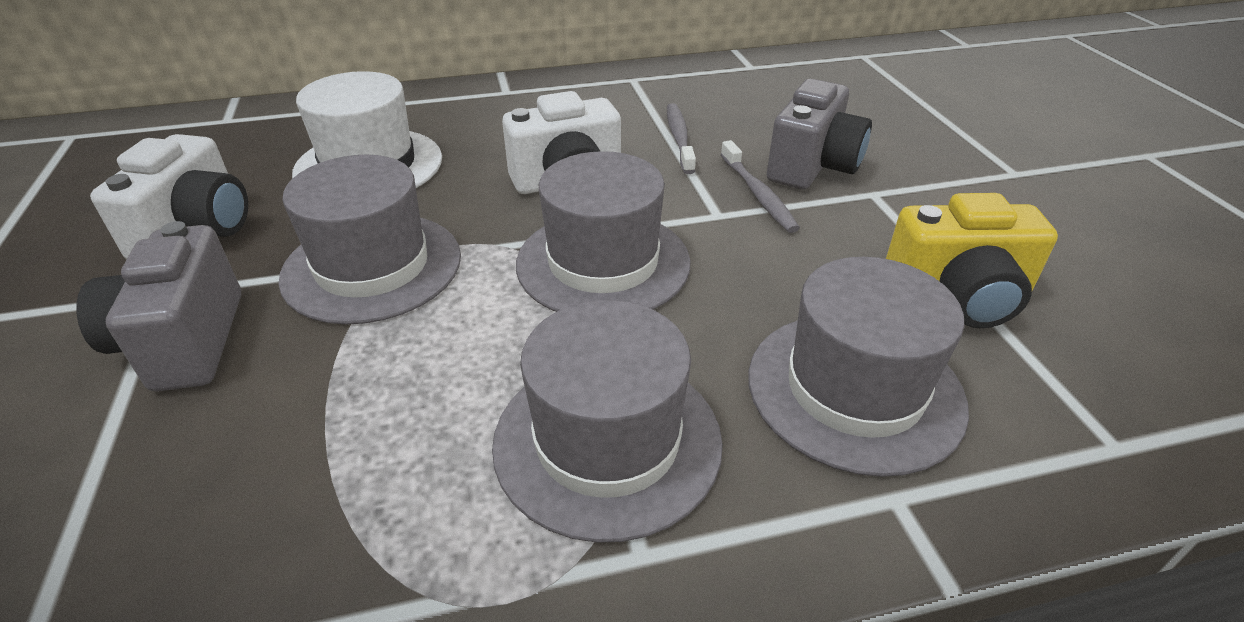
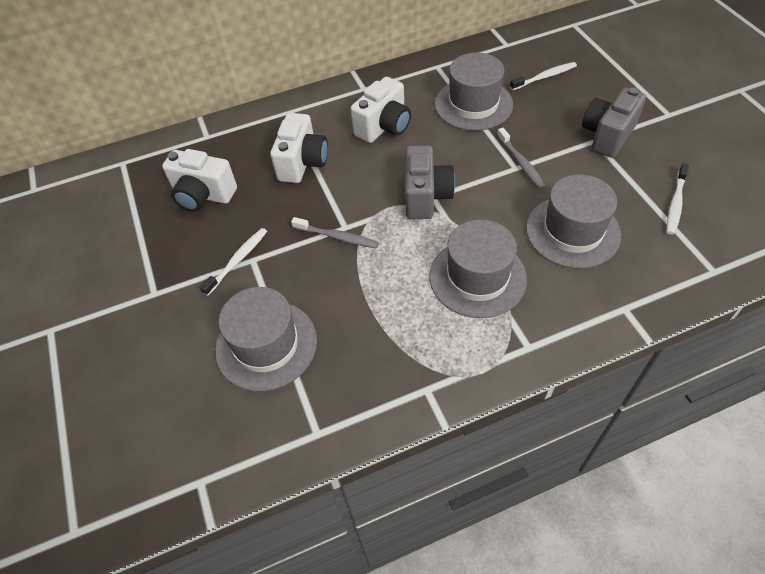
white camera: 2 -> 3
white hat: 1 -> 0
white toothbrush: 0 -> 3
yellow camera: 1 -> 0

